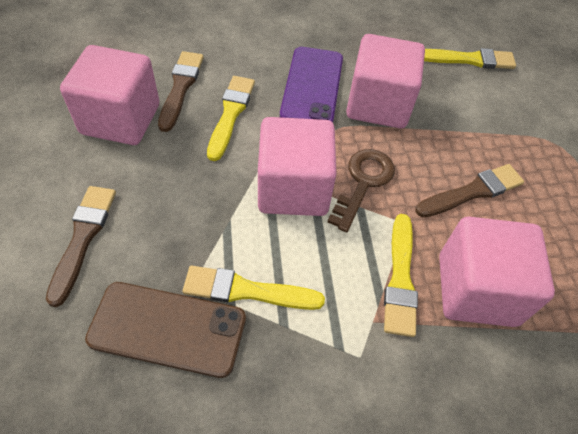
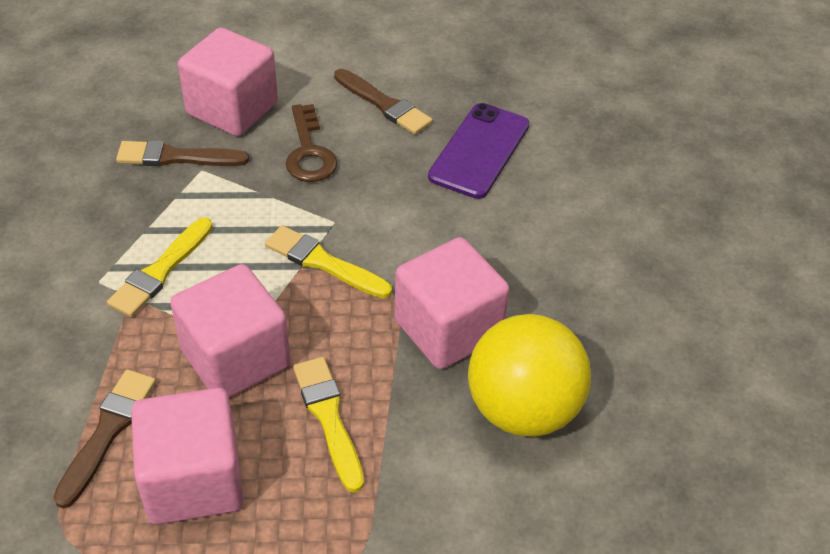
brown phone: 1 -> 0
yellow ball: 0 -> 1
yellow brush: 4 -> 3

